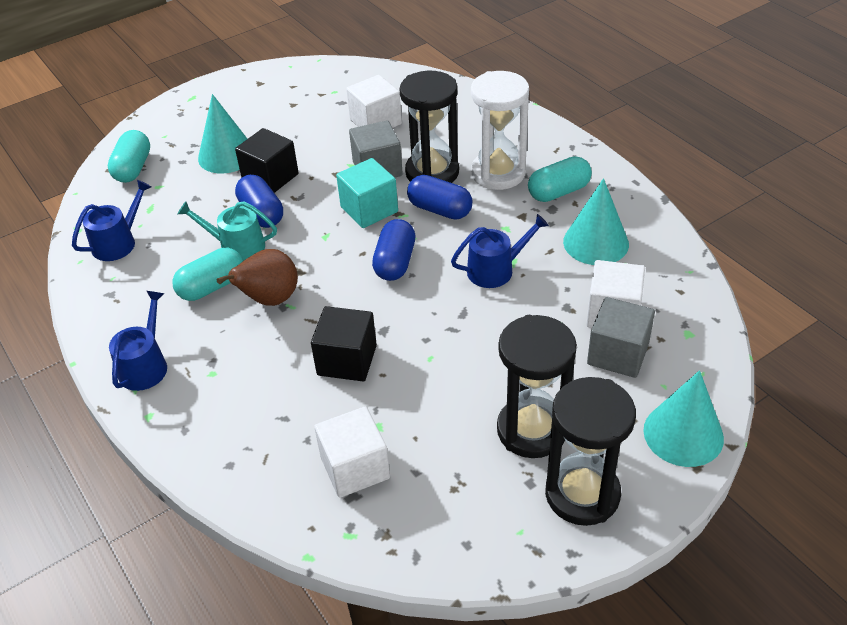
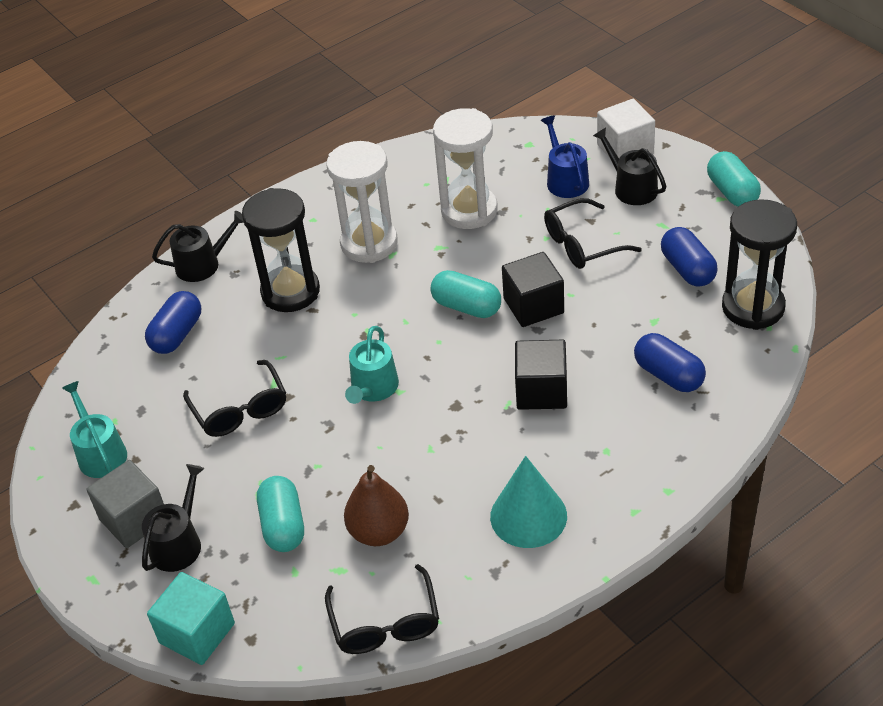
black glasses: 0 -> 3
black hourglass: 3 -> 2
black watering can: 0 -> 3
blue watering can: 3 -> 1
grey cube: 2 -> 1
turquoise cone: 3 -> 1
turquoise watering can: 1 -> 2
white cube: 3 -> 1
white hourglass: 1 -> 2

